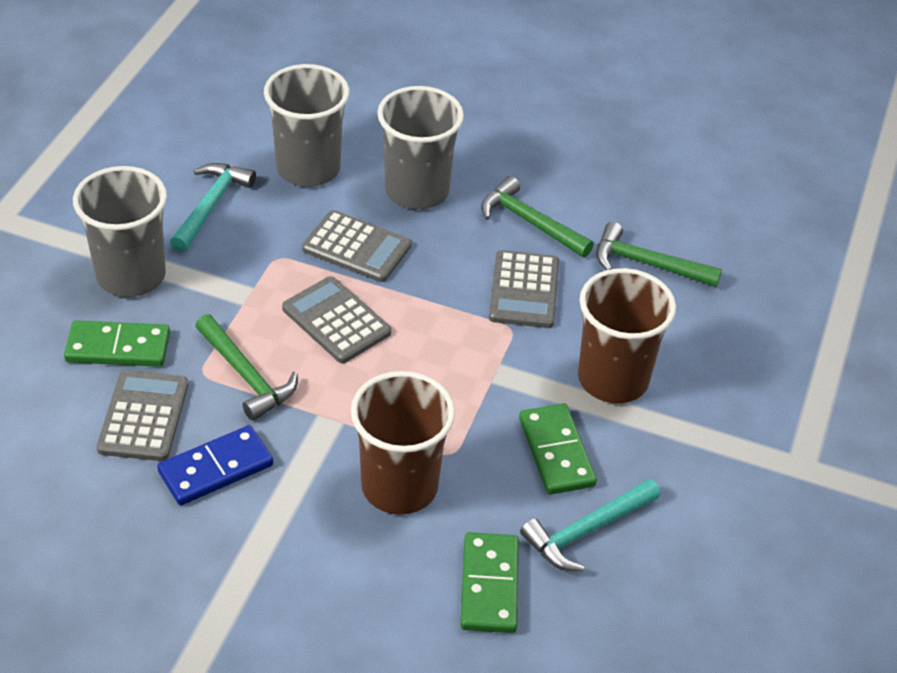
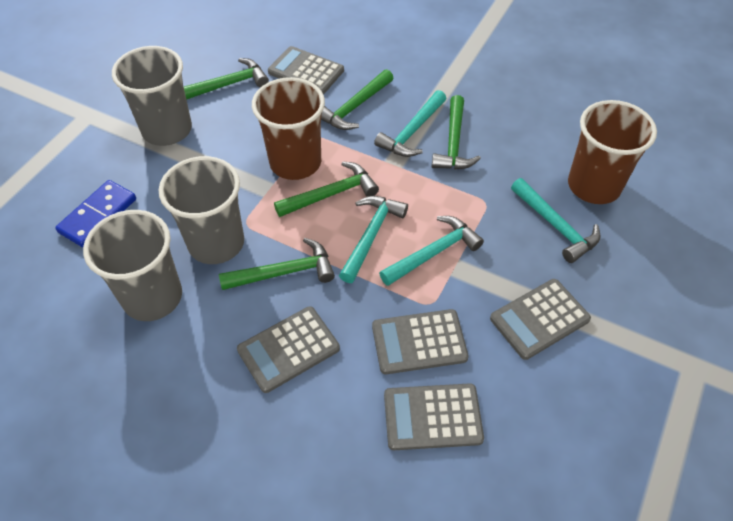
green domino: 3 -> 0
green hammer: 3 -> 5
grey calculator: 4 -> 5
turquoise hammer: 2 -> 4

